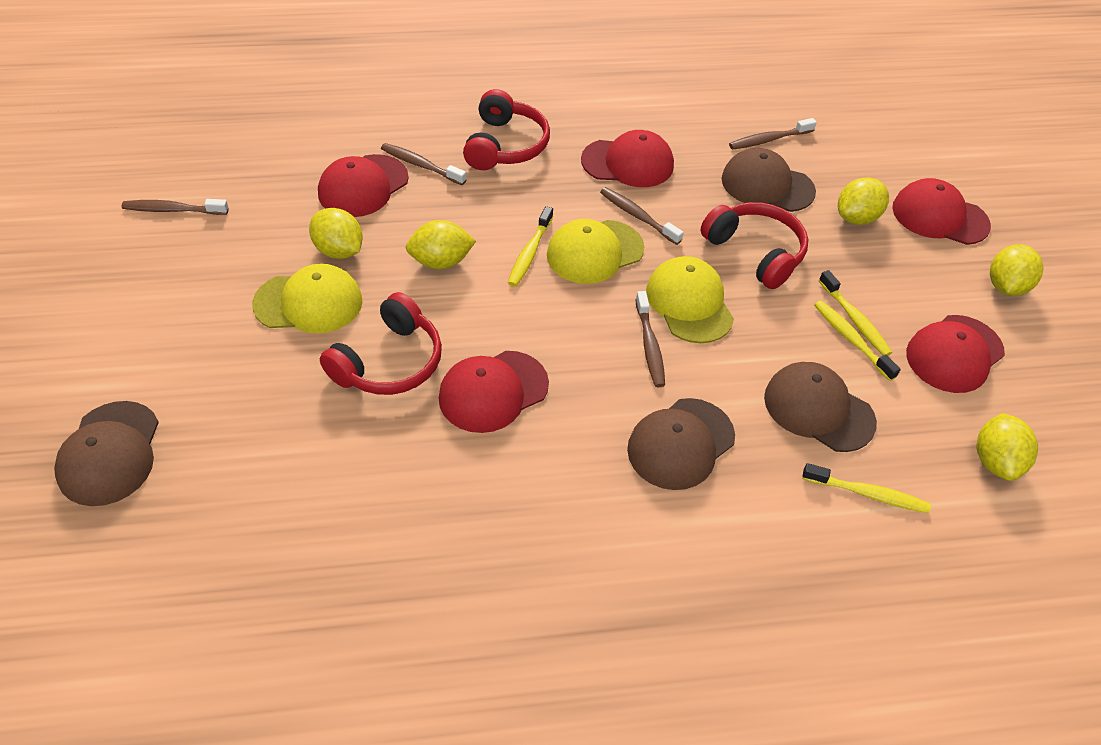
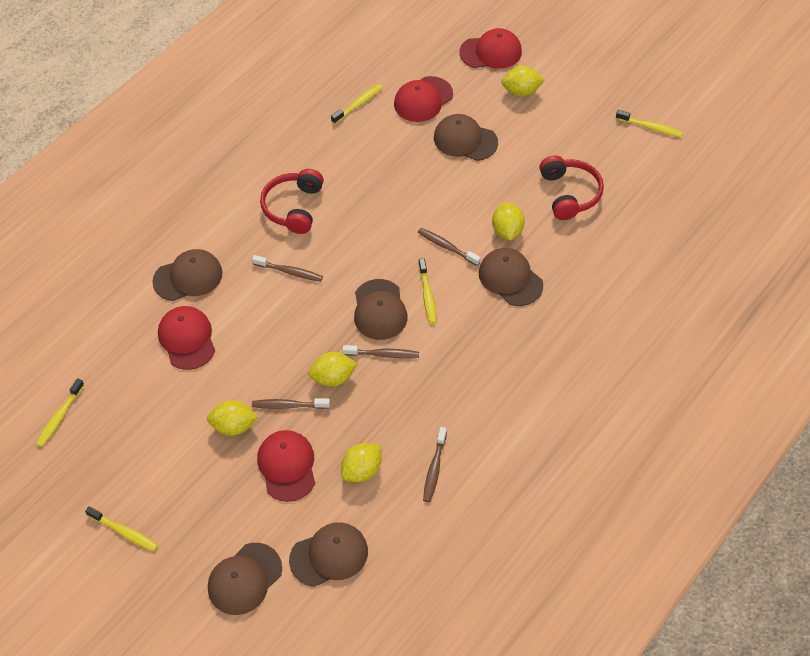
brown cap: 4 -> 6
red cap: 5 -> 4
red headphones: 3 -> 2
yellow cap: 3 -> 0
yellow toothbrush: 4 -> 5

